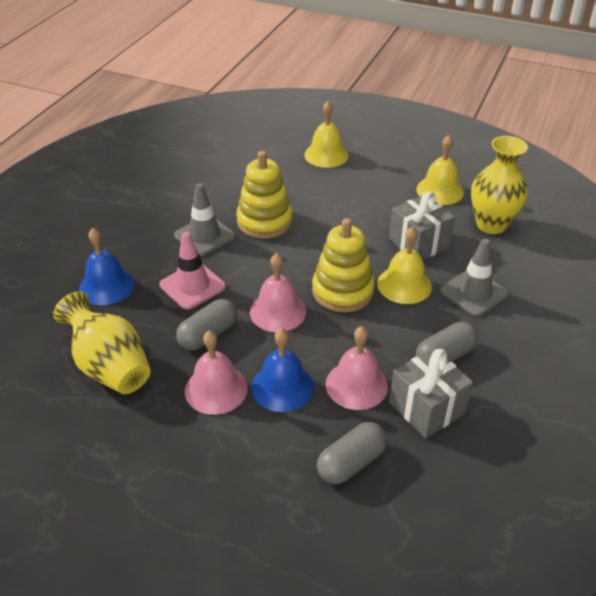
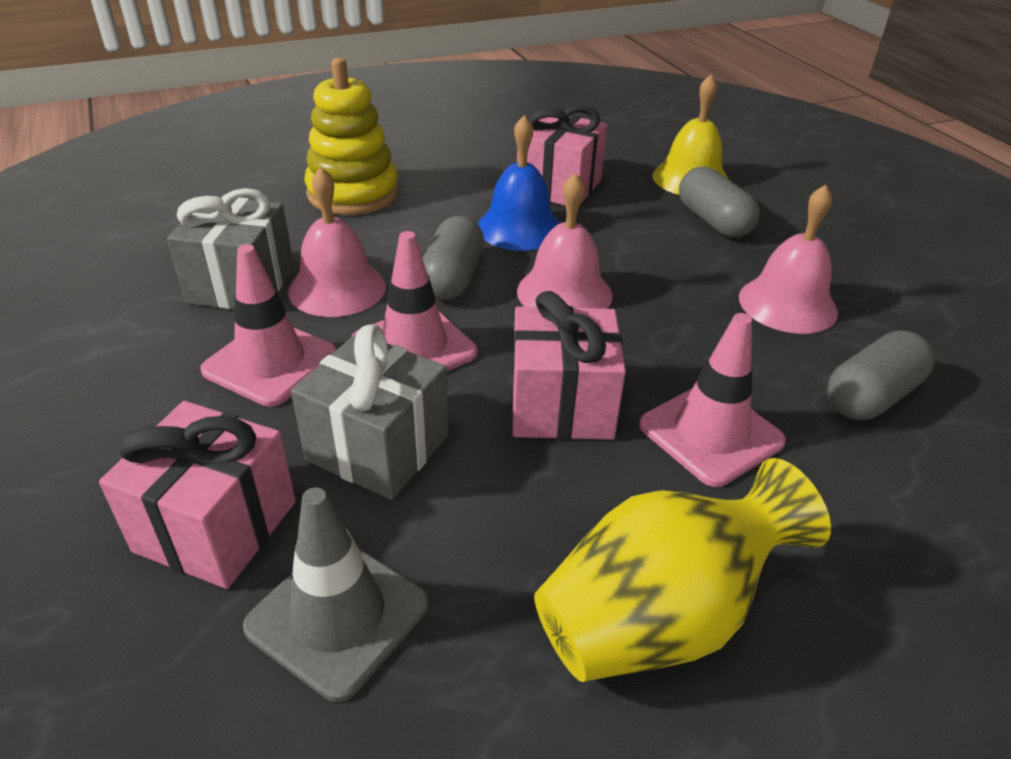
blue bell: 2 -> 1
grey traffic cone: 2 -> 1
pink gift: 0 -> 3
pink traffic cone: 1 -> 3
yellow bell: 3 -> 1
yellow stacking toy: 2 -> 1
yellow vase: 2 -> 1

